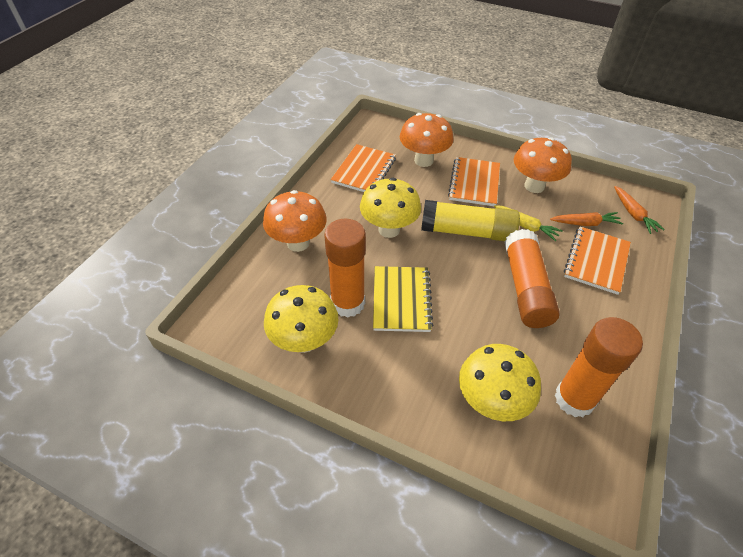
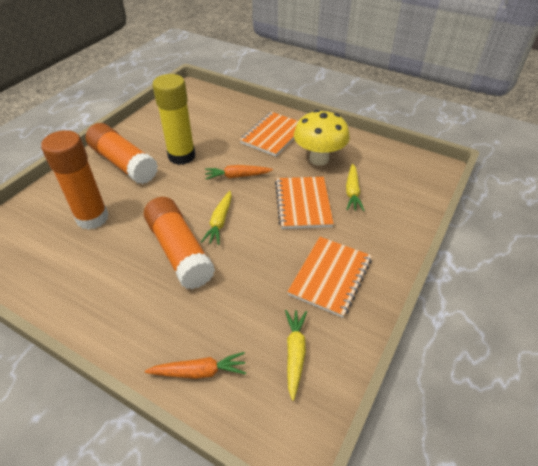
orange mushroom: 3 -> 0
yellow carrot: 1 -> 3
yellow mushroom: 3 -> 1
yellow notebook: 1 -> 0

